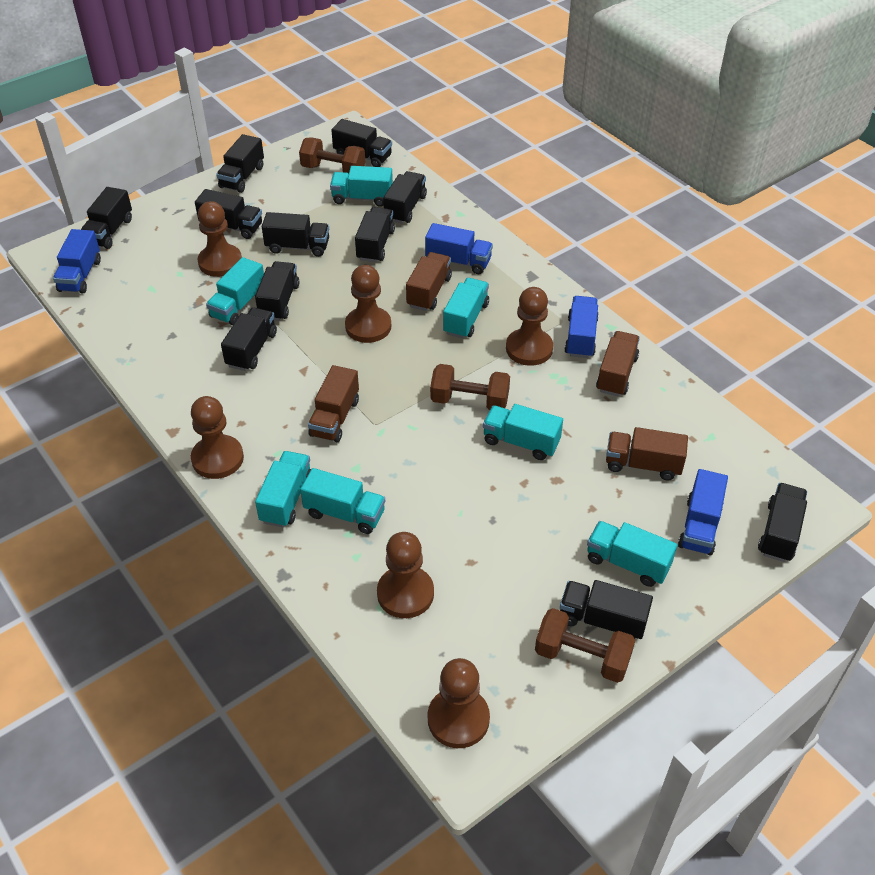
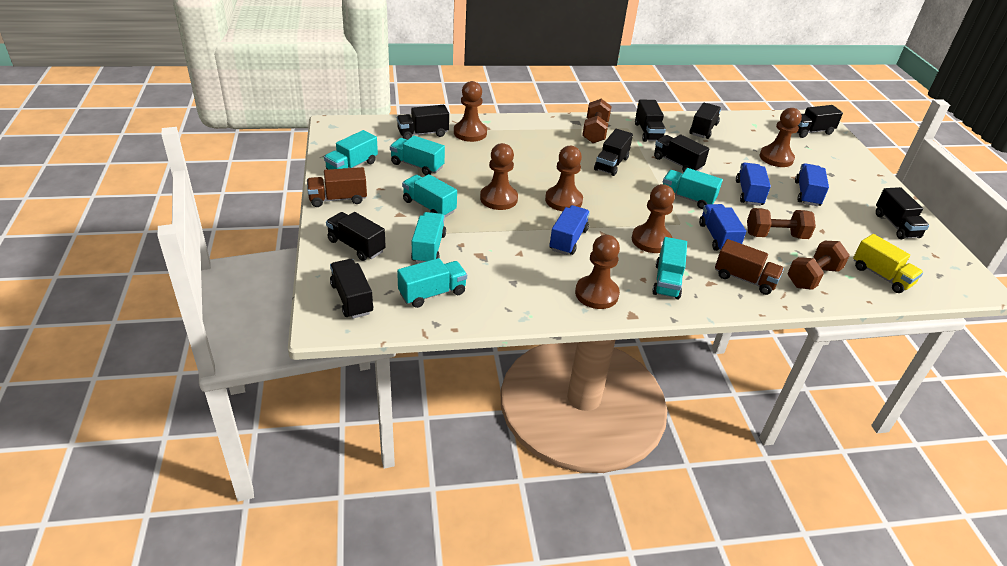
black truck: 11 -> 9
brown truck: 4 -> 2
yellow truck: 0 -> 1

